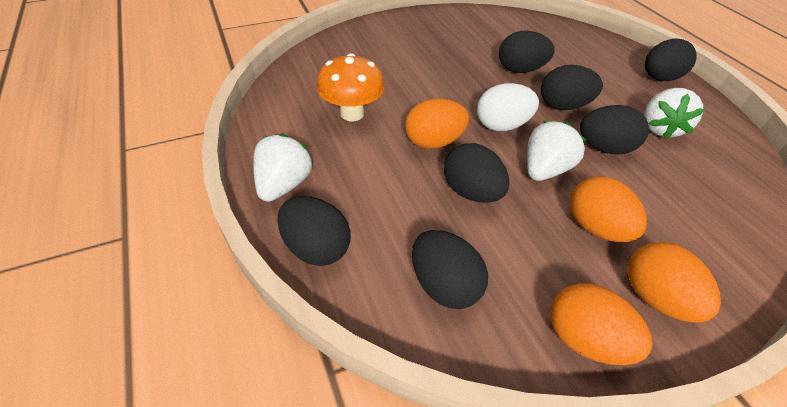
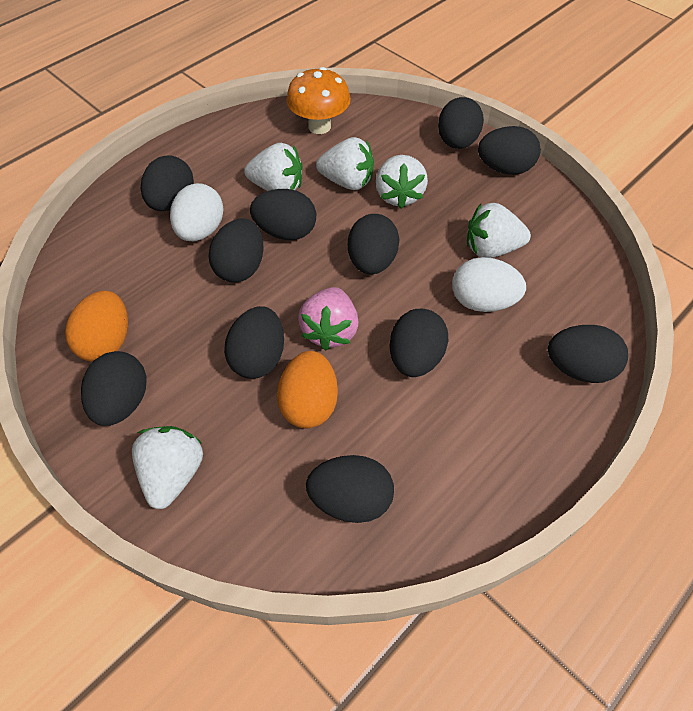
black egg: 7 -> 11
orange egg: 4 -> 2
pink strawberry: 0 -> 1
white egg: 1 -> 2
white strawberry: 3 -> 5

